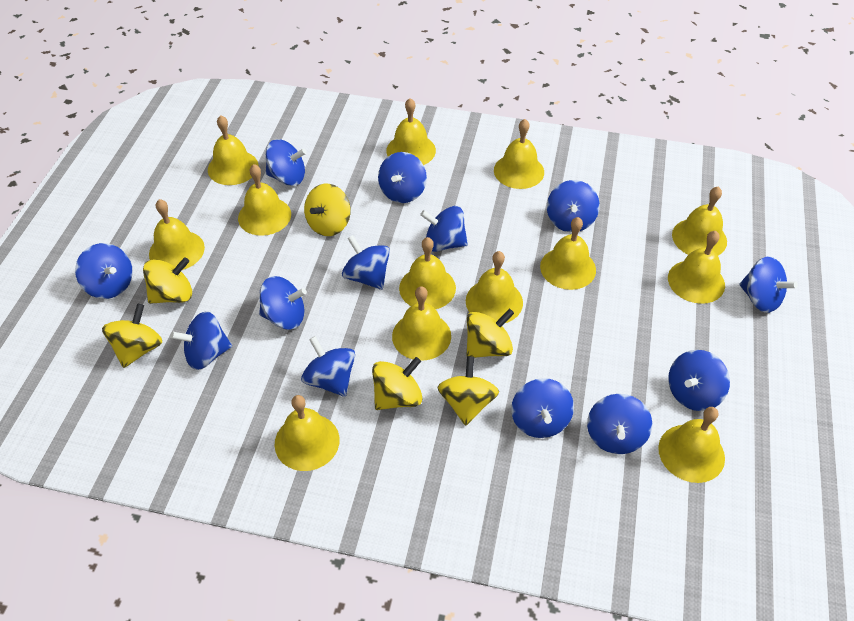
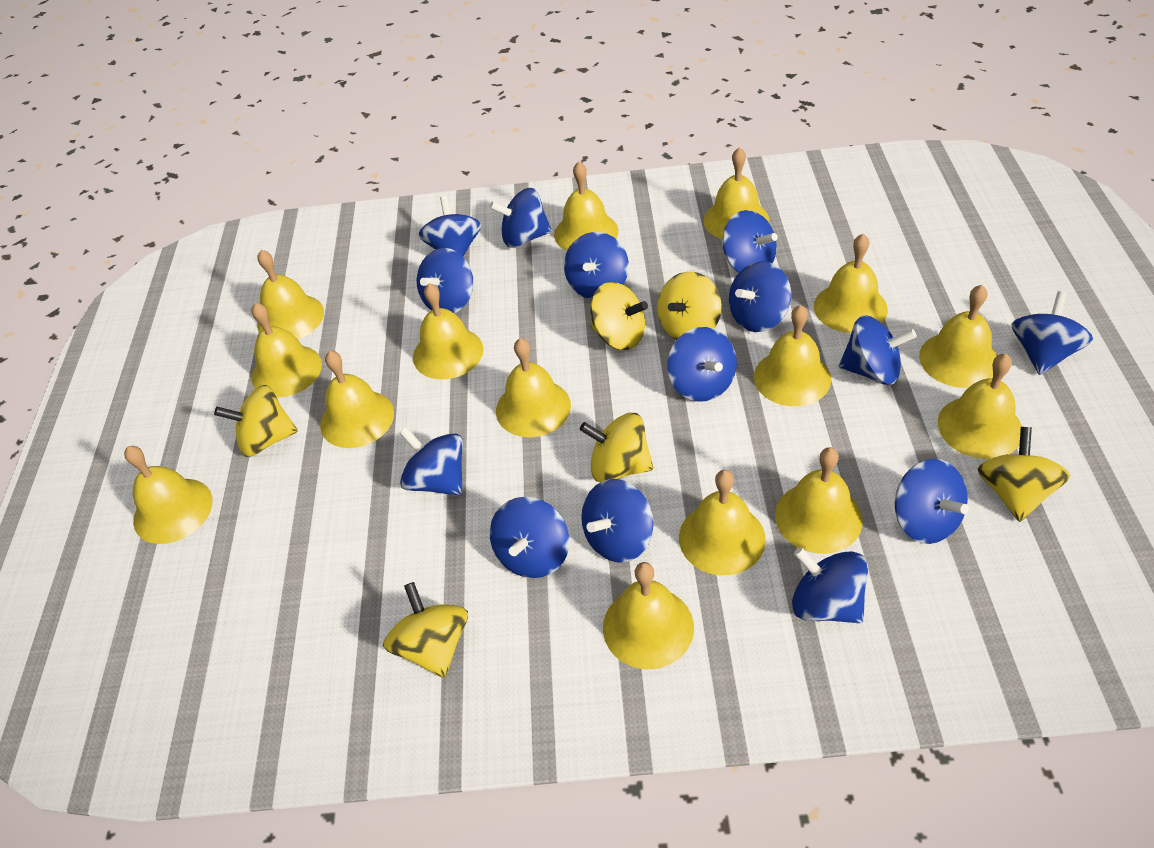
blue spinning top: 13 -> 14
yellow bell: 13 -> 15

